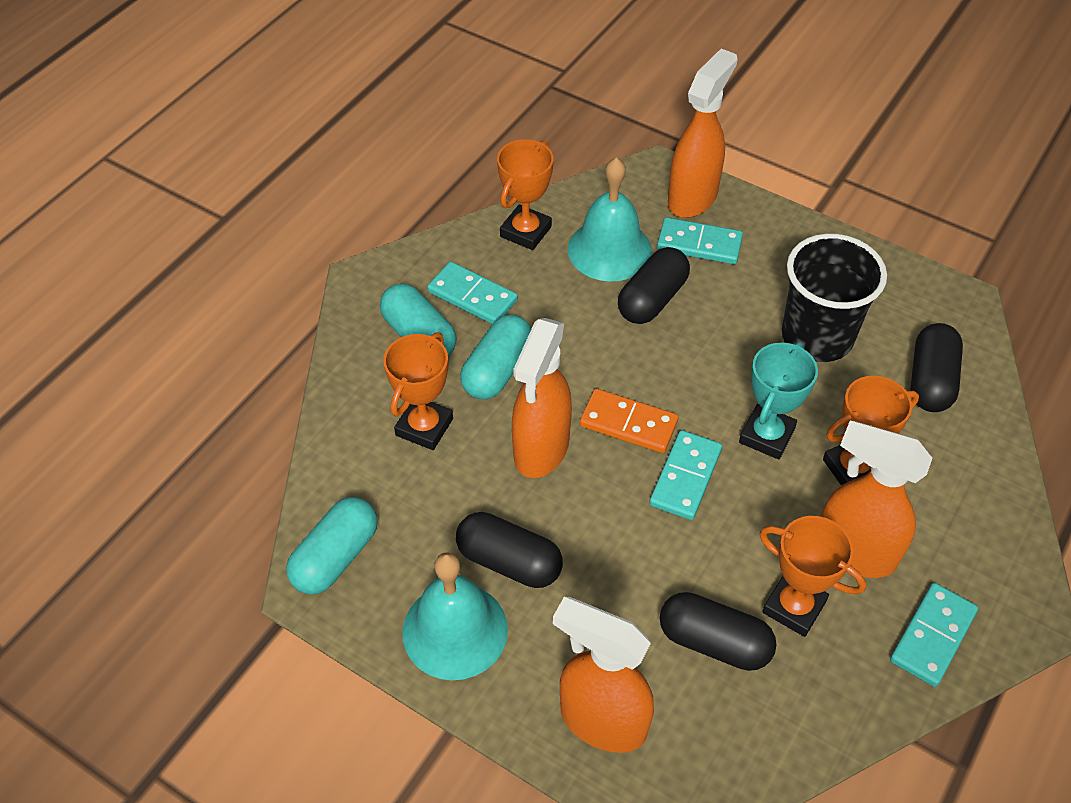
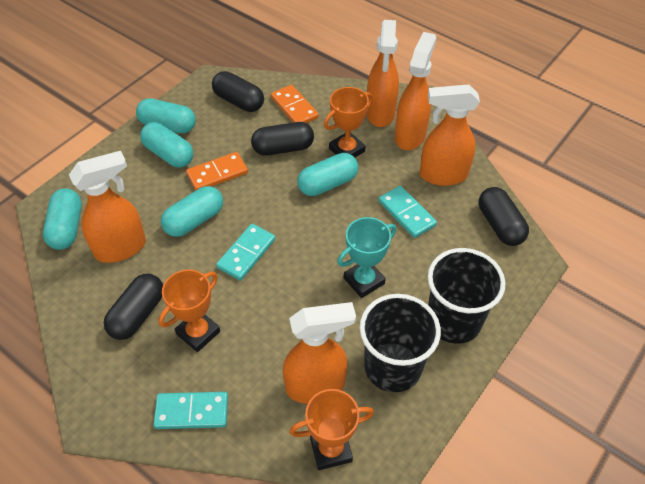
black cup: 1 -> 2
orange domino: 1 -> 2
orange spray bottle: 4 -> 5
orange trophy: 4 -> 3
turquoise bell: 2 -> 0
turquoise capsule: 3 -> 5
turquoise domino: 4 -> 3

